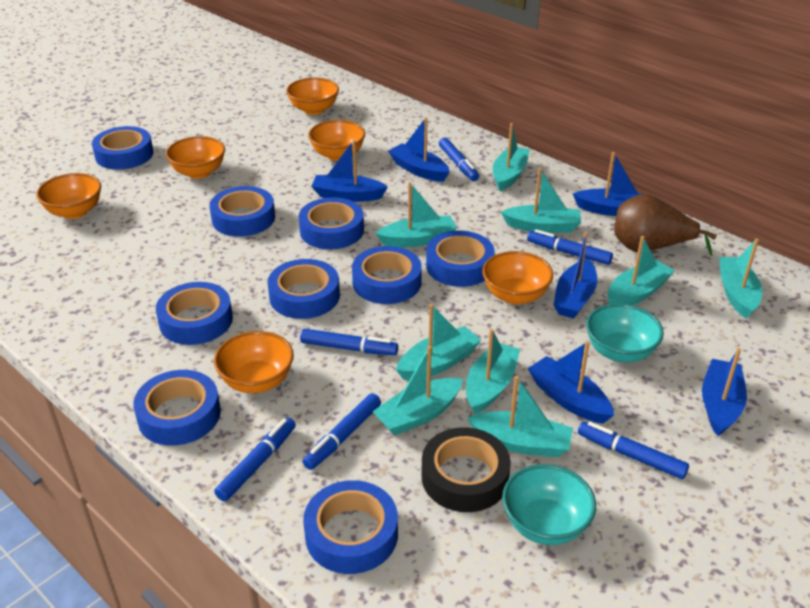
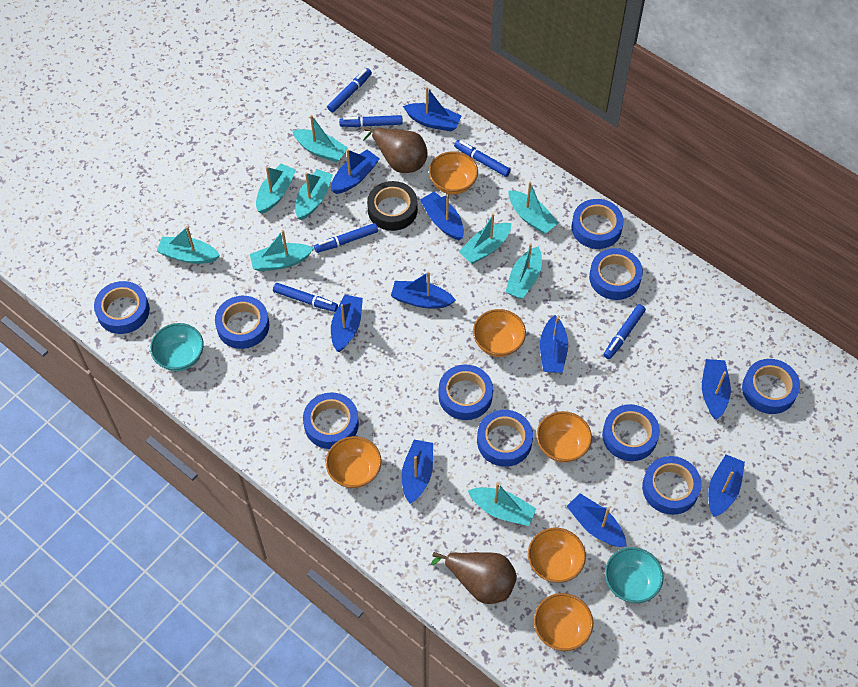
blue boat: 6 -> 10
blue tape: 9 -> 10
brown pear: 1 -> 2

